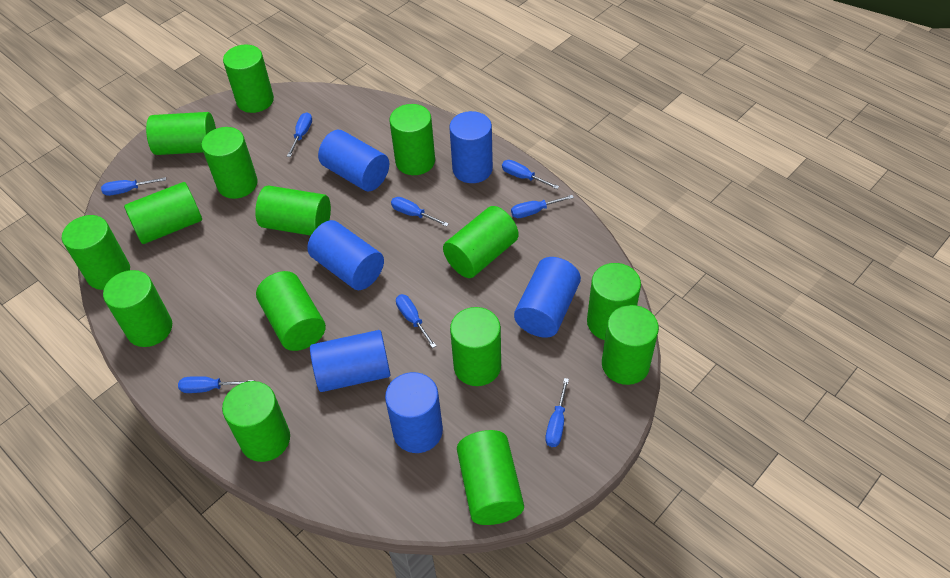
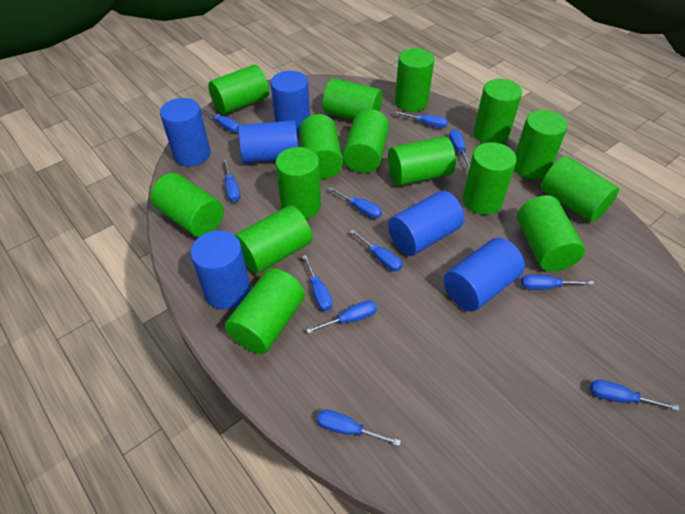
blue screwdriver: 8 -> 11

